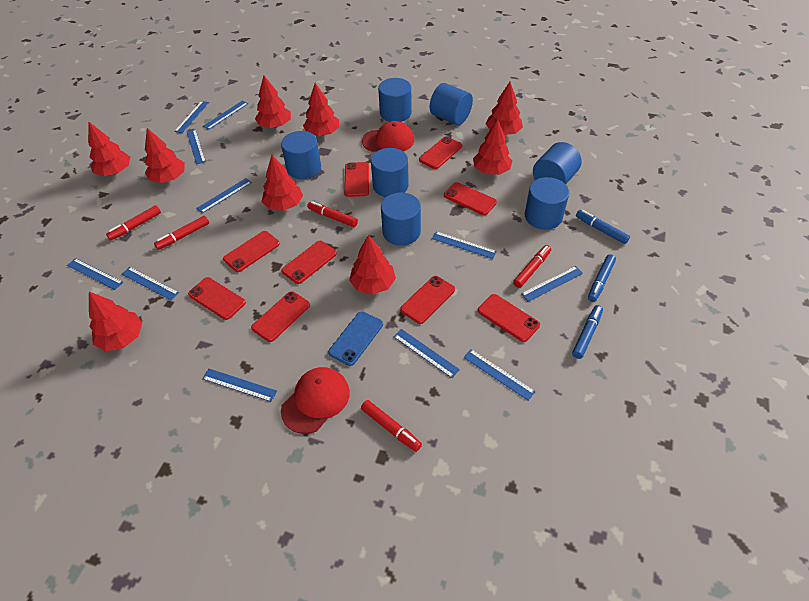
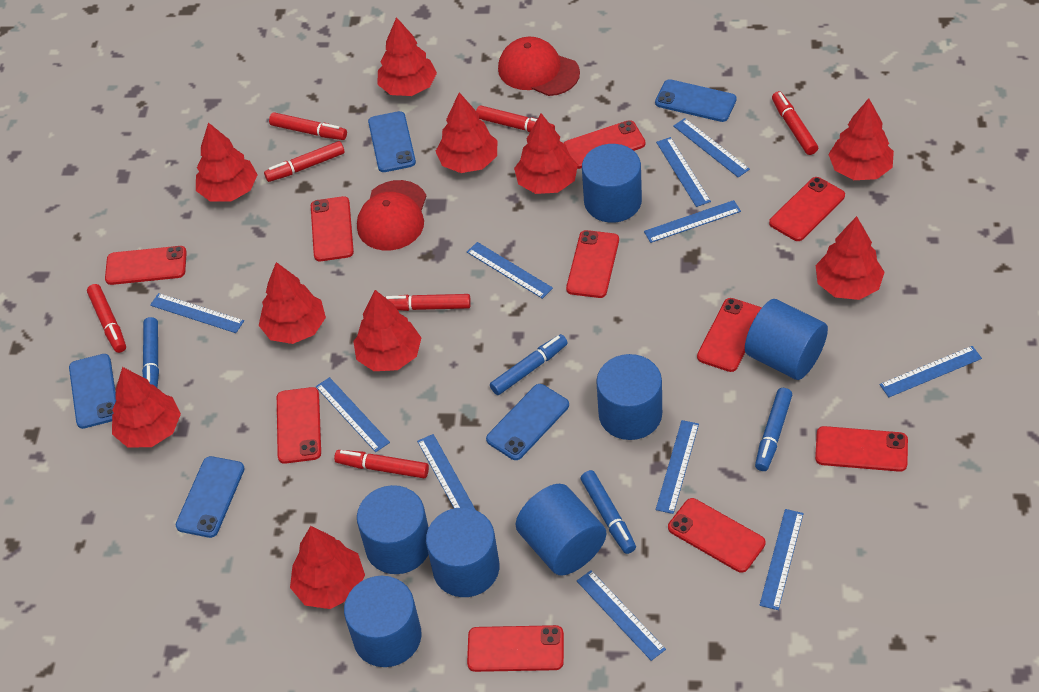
blue marker: 3 -> 4
blue phone: 1 -> 5
red marker: 5 -> 7
red phone: 9 -> 10
red tree: 9 -> 10

